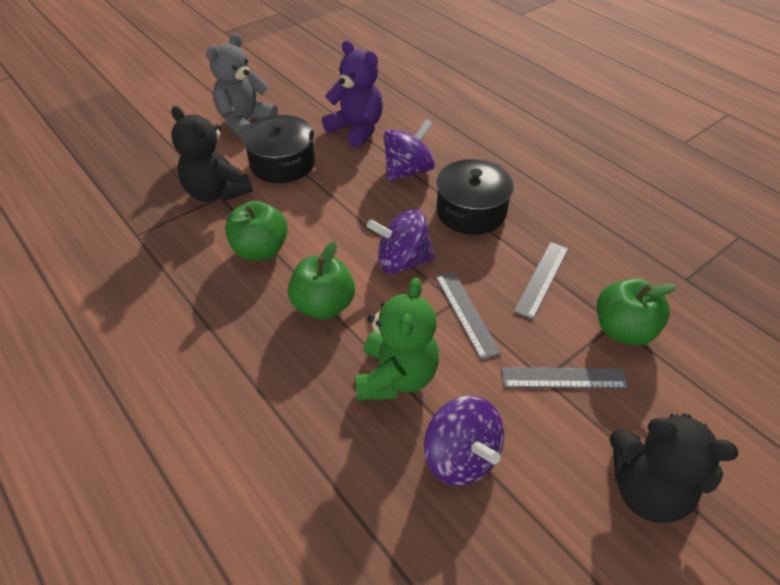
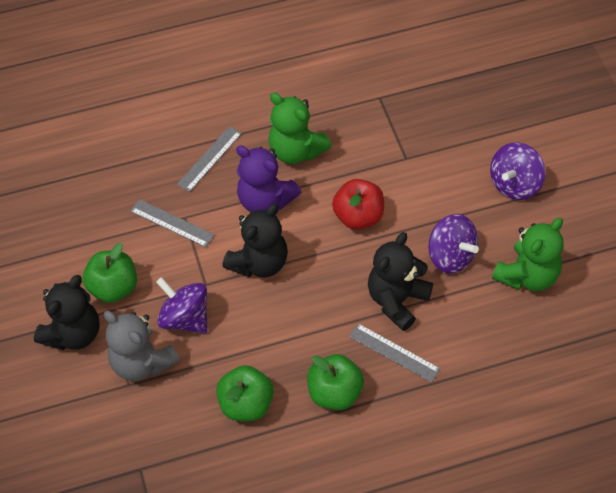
black pot: 2 -> 0
black teddy bear: 2 -> 3
green teddy bear: 1 -> 2
red apple: 0 -> 1

